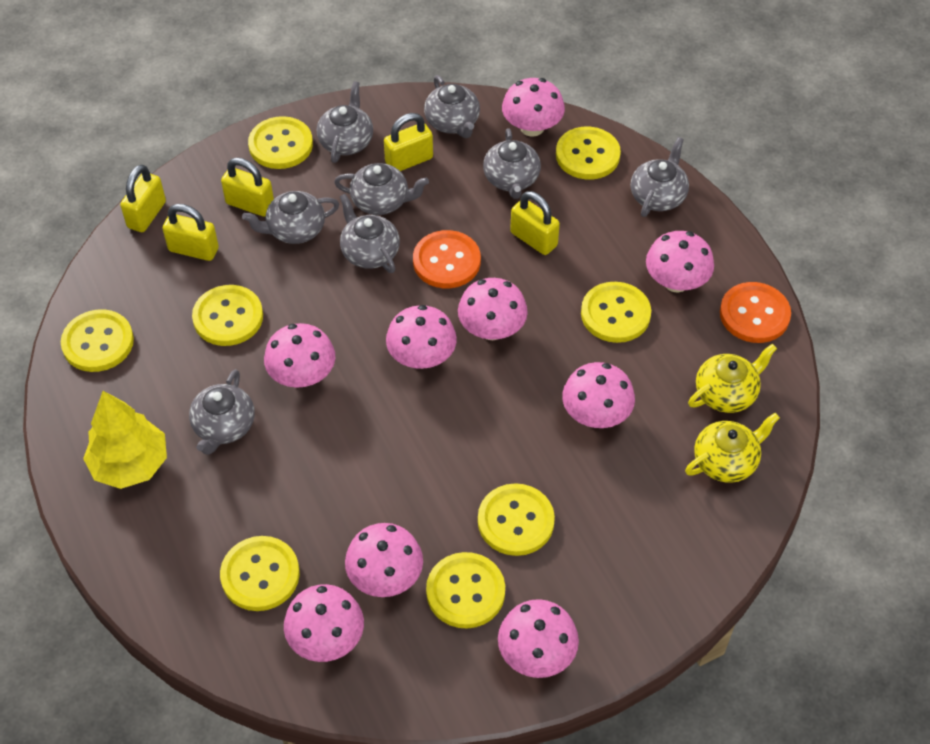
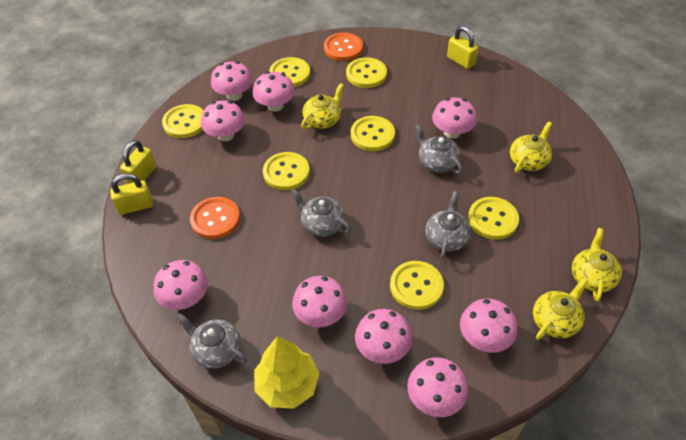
grey teapot: 8 -> 4
yellow button: 8 -> 7
yellow padlock: 5 -> 3
yellow teapot: 2 -> 4

